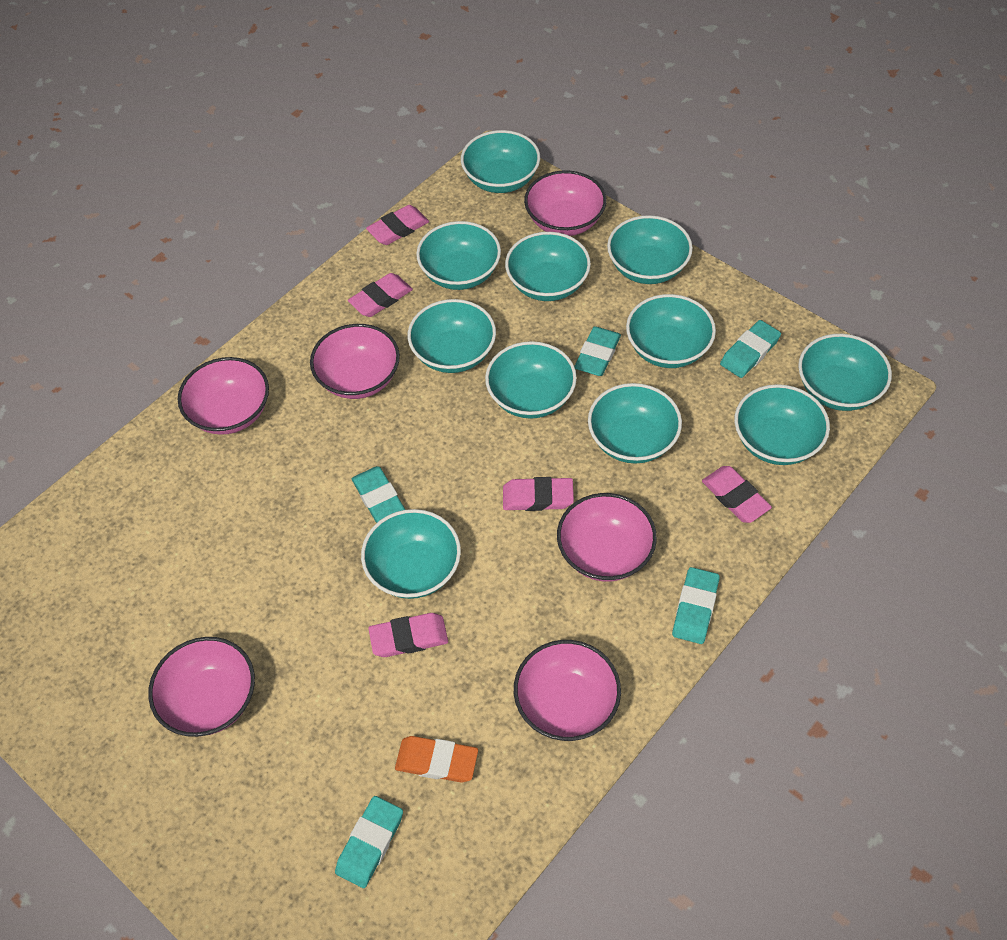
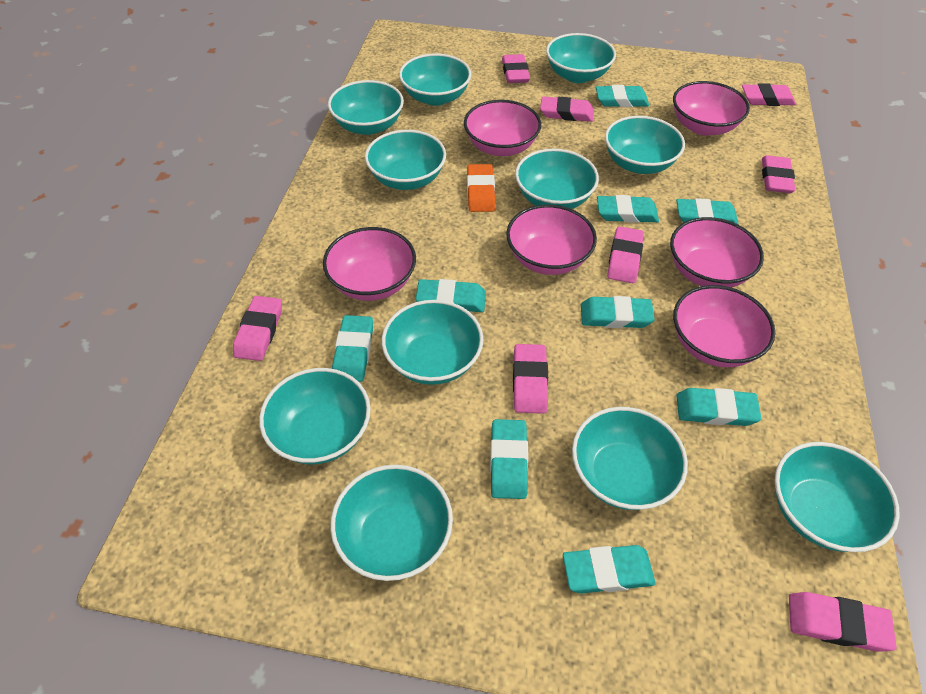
pink eraser: 5 -> 8
turquoise eraser: 5 -> 9

